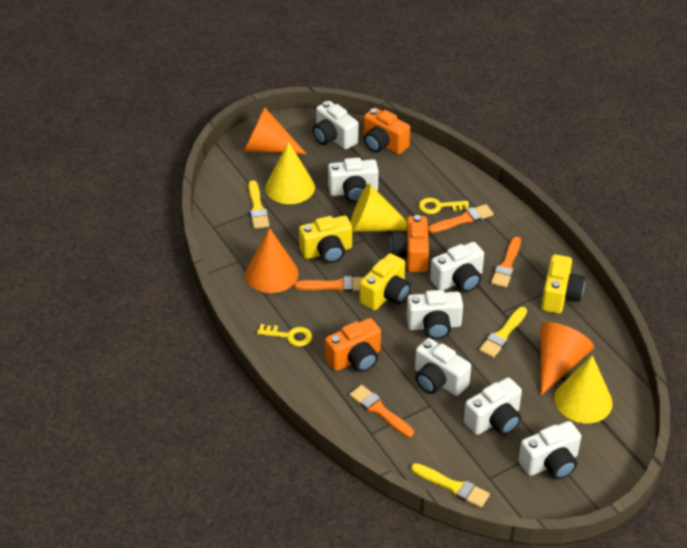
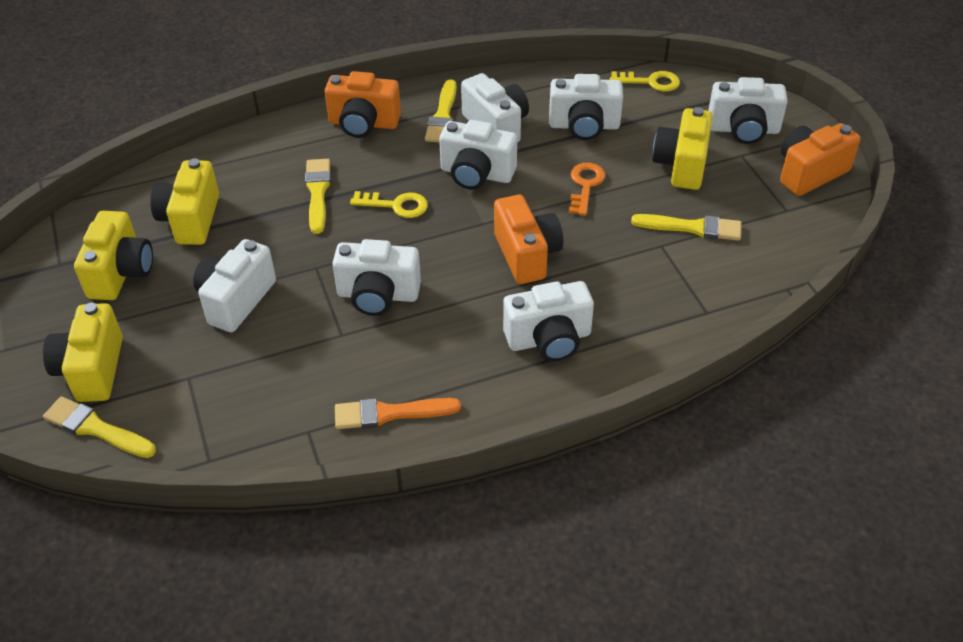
orange brush: 4 -> 1
orange cone: 3 -> 0
orange key: 0 -> 1
yellow brush: 3 -> 4
yellow camera: 3 -> 4
yellow cone: 3 -> 0

